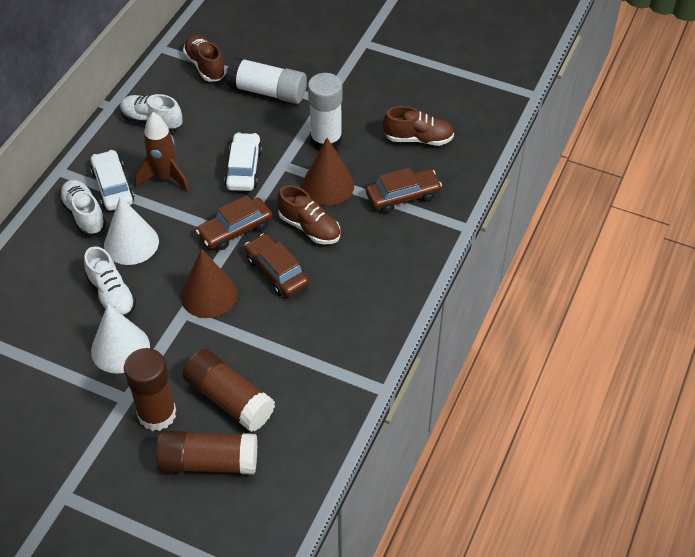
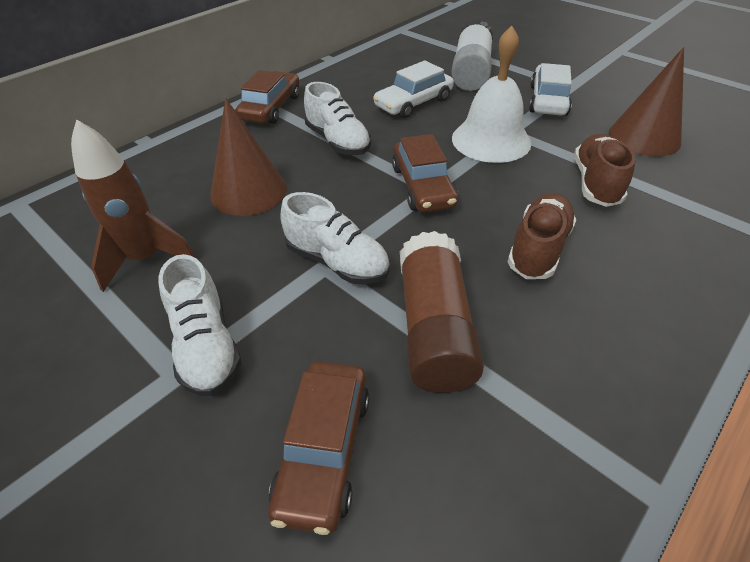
brown glue stick: 3 -> 1
brown shoe: 3 -> 2
white bell: 0 -> 1
white cone: 2 -> 0
white glue stick: 2 -> 1

